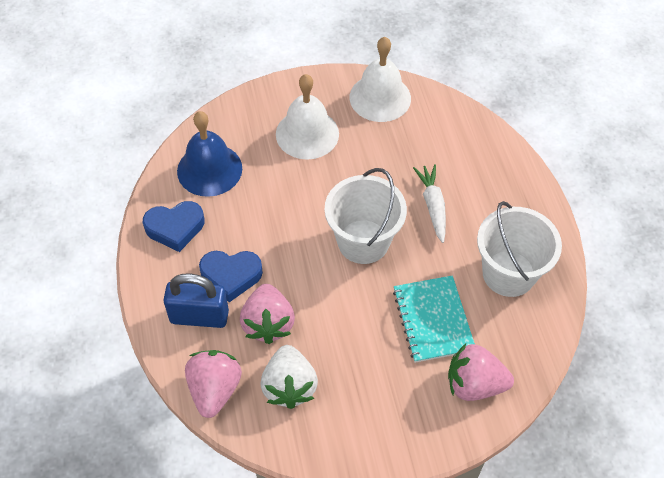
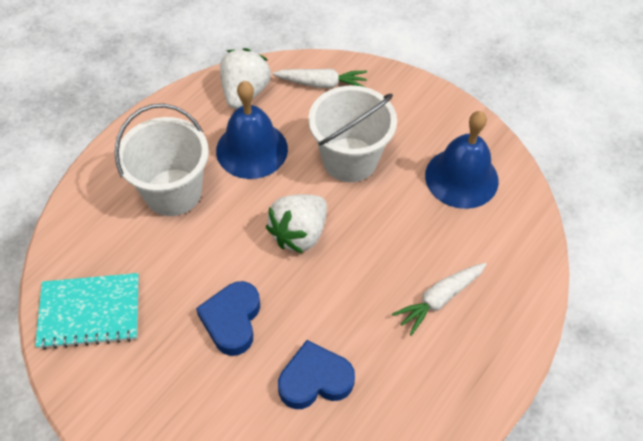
blue bell: 1 -> 2
blue padlock: 1 -> 0
pink strawberry: 3 -> 0
white bell: 2 -> 0
white carrot: 1 -> 2
white strawberry: 1 -> 2

